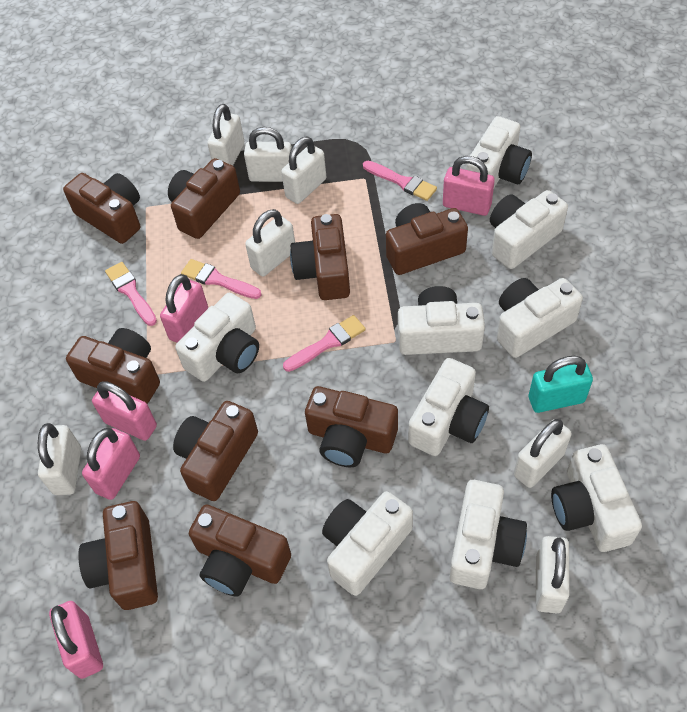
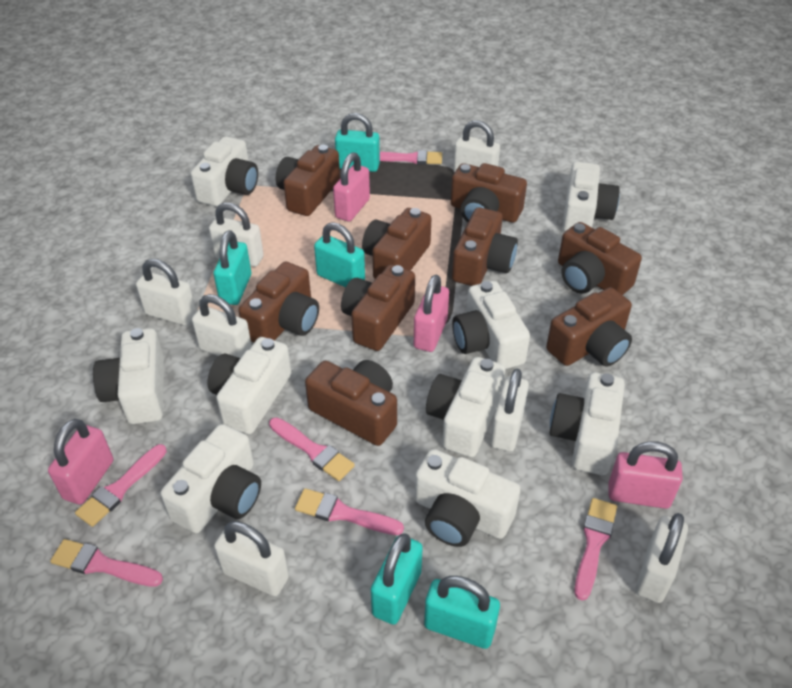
pink brush: 4 -> 6
pink padlock: 5 -> 4
turquoise padlock: 1 -> 5

